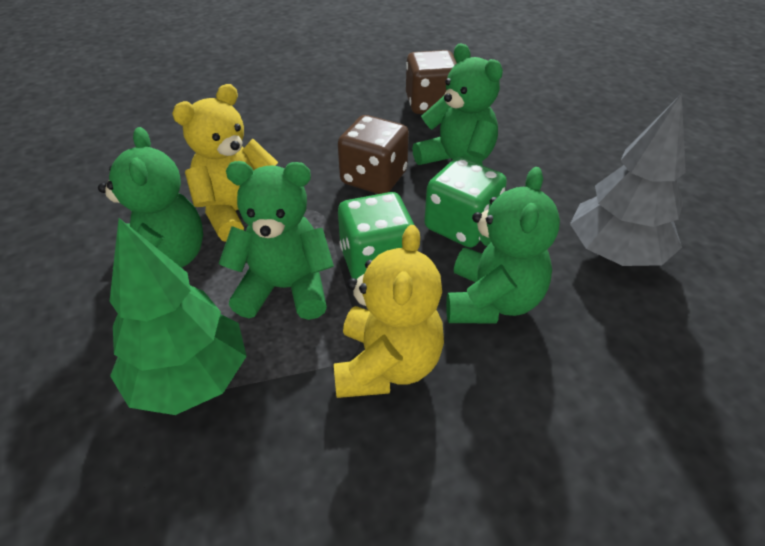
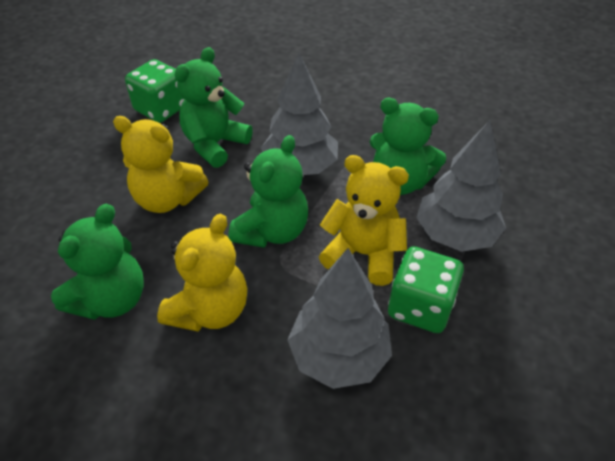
brown dice: 2 -> 0
green tree: 1 -> 0
grey tree: 1 -> 3
yellow teddy bear: 2 -> 3

